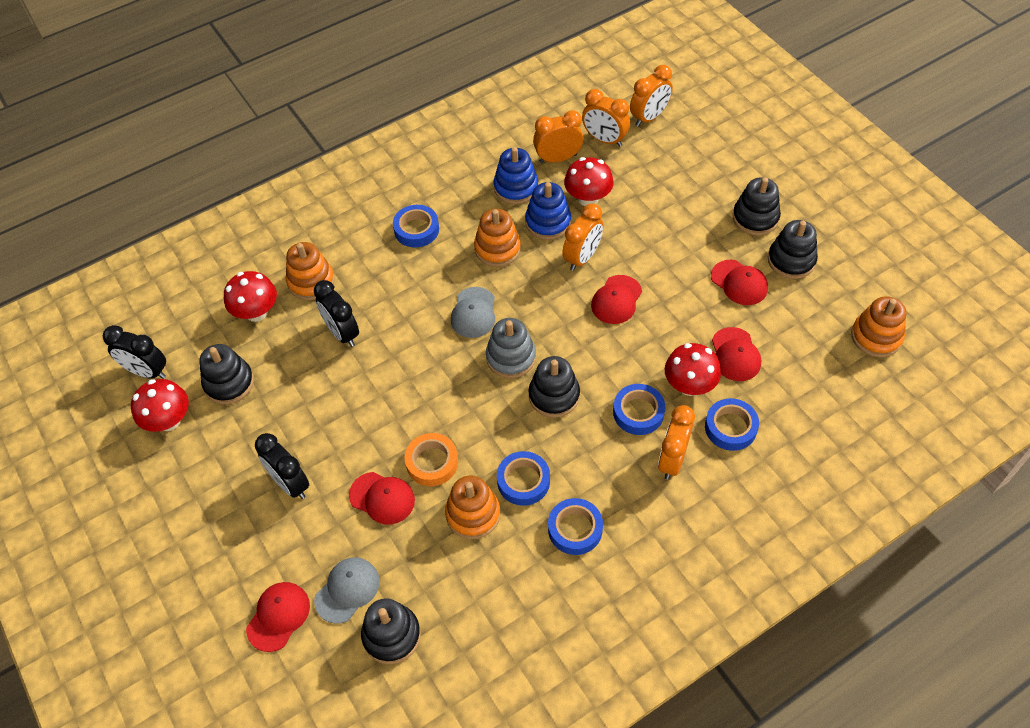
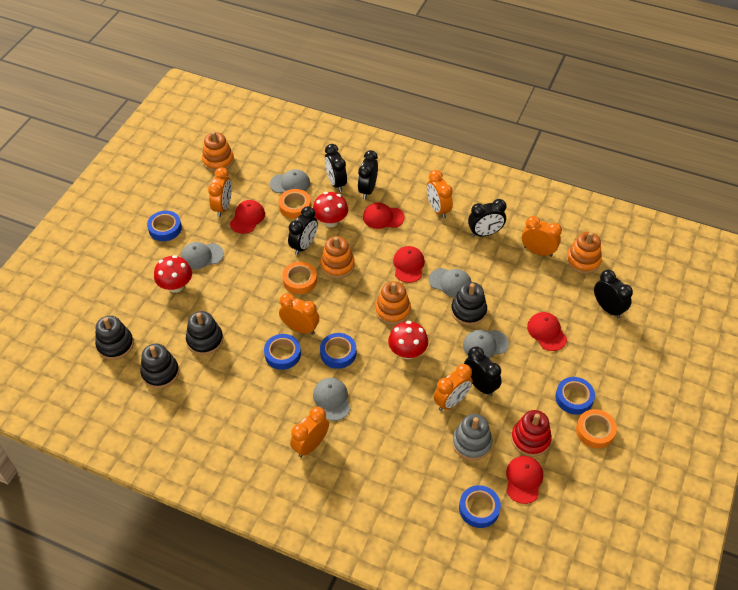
black clock: 3 -> 6
black stacking toy: 5 -> 4
blue stacking toy: 2 -> 0
grey cap: 2 -> 5
orange clock: 5 -> 6
orange tape: 1 -> 3
red mushroom: 4 -> 3
red stacking toy: 0 -> 1

